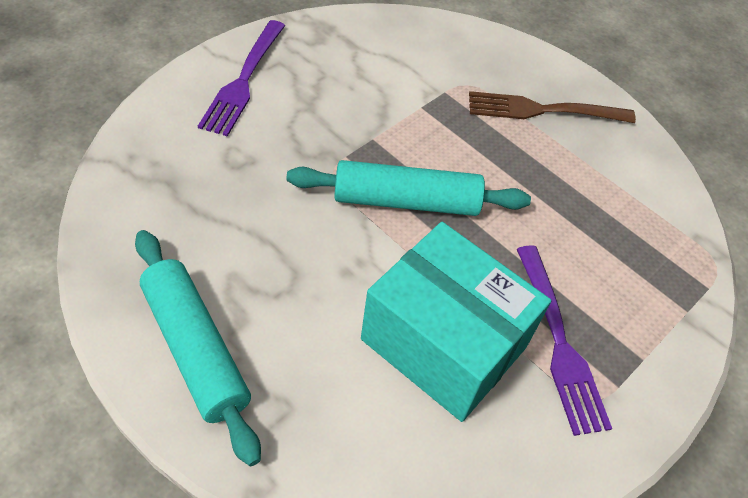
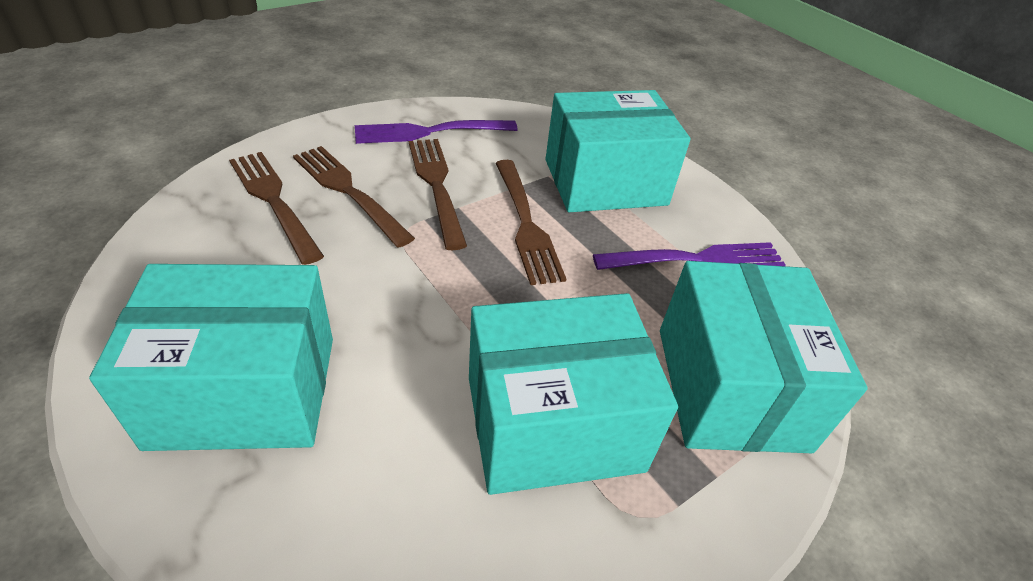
brown fork: 1 -> 4
turquoise box: 1 -> 4
turquoise rolling pin: 2 -> 0

